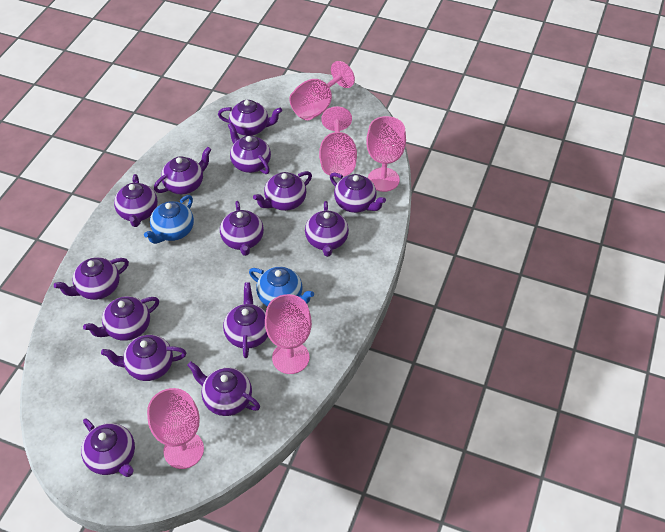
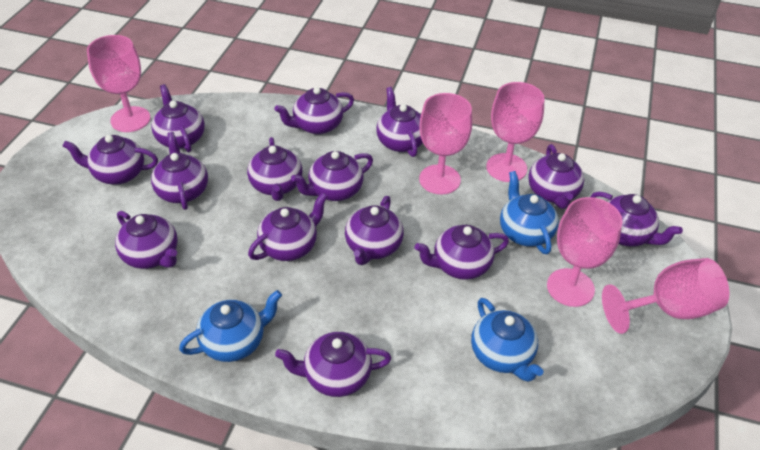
blue teapot: 2 -> 3

